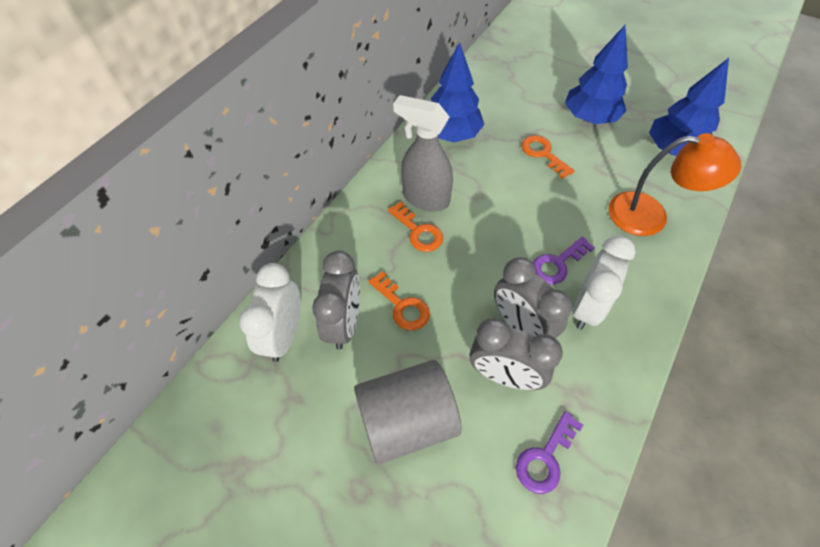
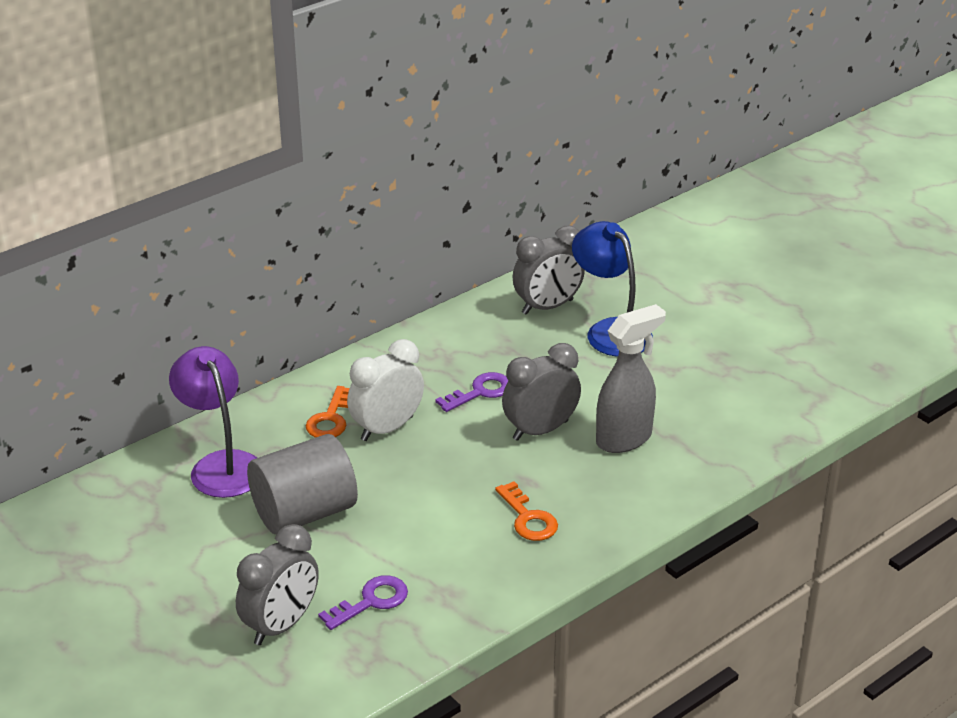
blue lamp: 0 -> 1
blue tree: 3 -> 0
orange key: 3 -> 2
orange lamp: 1 -> 0
purple lamp: 0 -> 1
white clock: 2 -> 1

